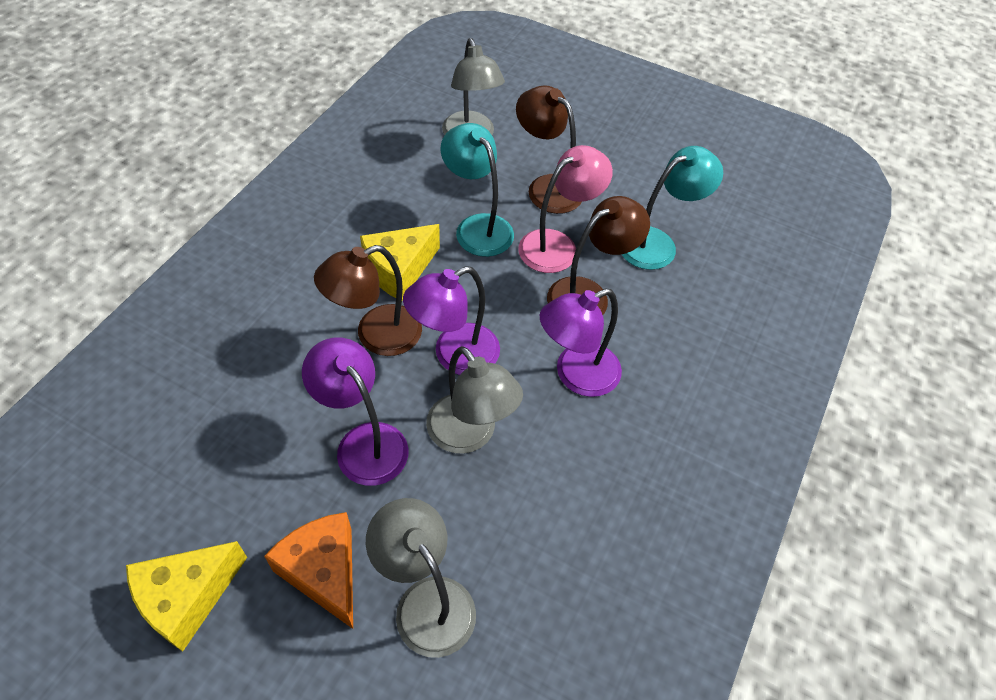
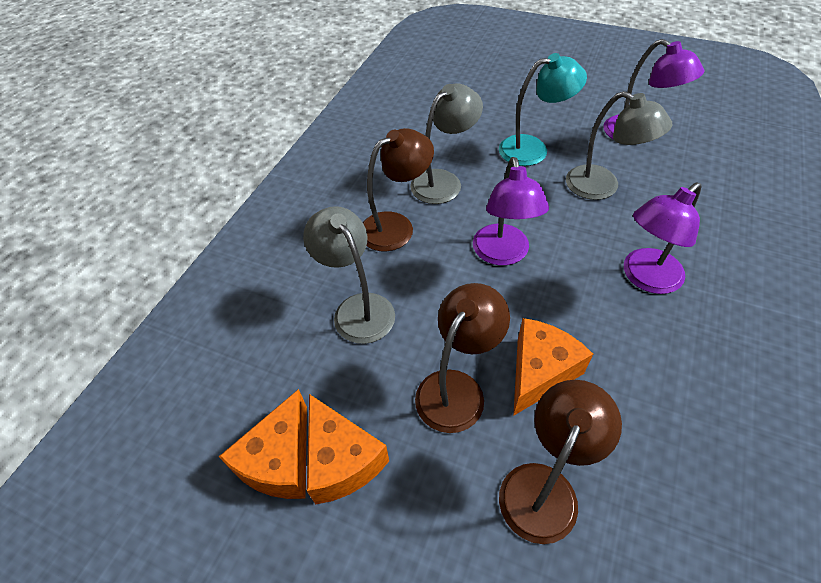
orange cheese: 1 -> 3
pink lamp: 1 -> 0
turquoise lamp: 2 -> 1
yellow cheese: 2 -> 0

